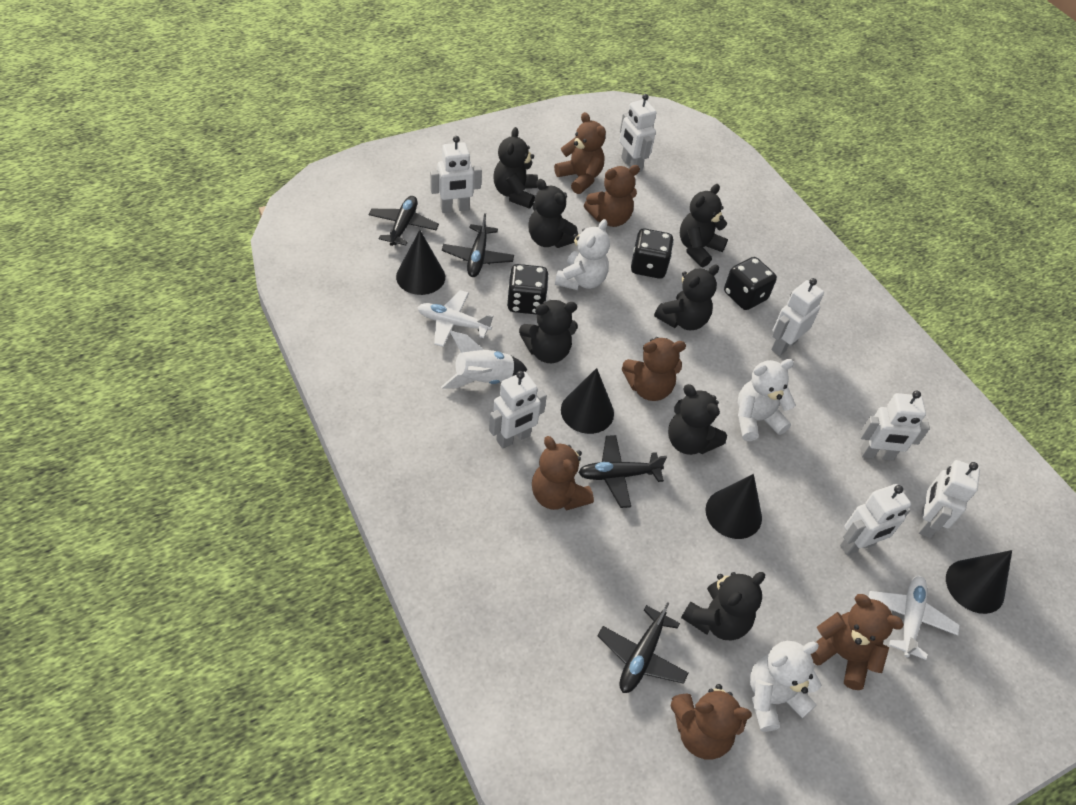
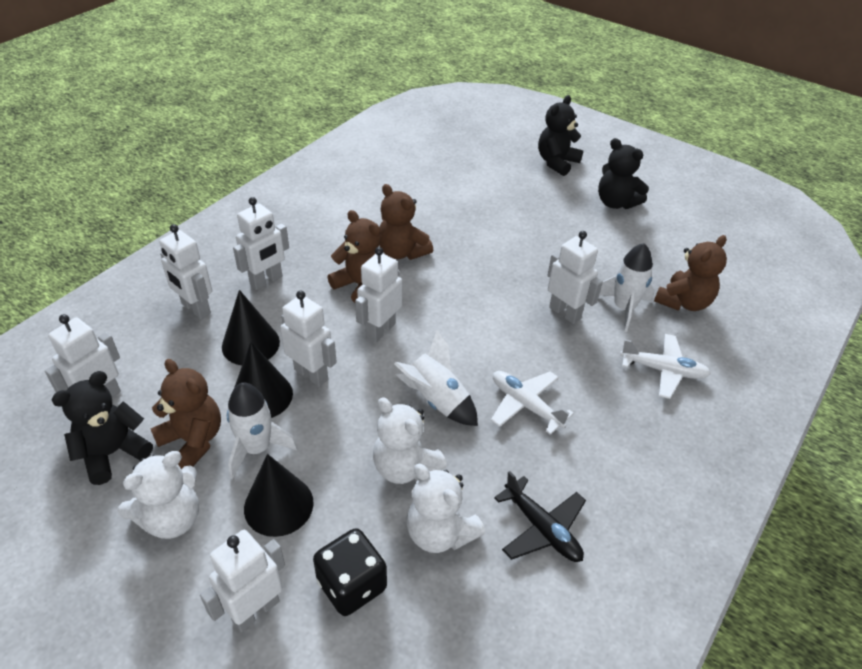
black cone: 4 -> 3
black dice: 3 -> 1
black plane: 4 -> 1
black teddy bear: 7 -> 3
brown teddy bear: 6 -> 4
white rocket: 1 -> 3

